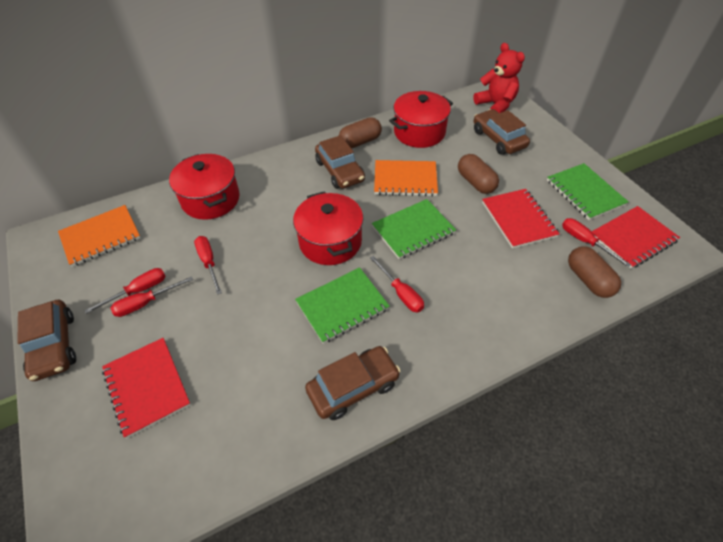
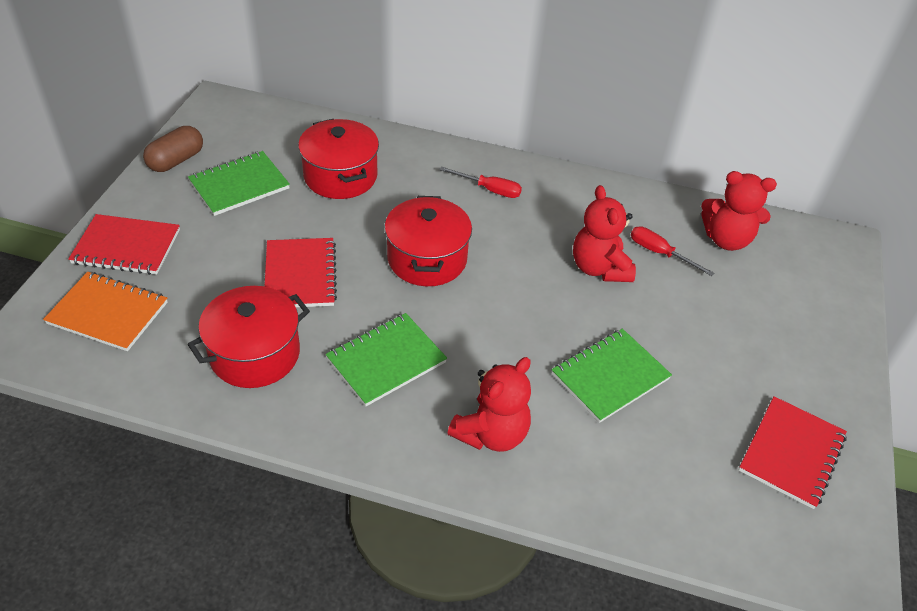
brown capsule: 3 -> 1
brown car: 4 -> 0
orange notebook: 2 -> 1
red screwdriver: 5 -> 2
red teddy bear: 1 -> 3

